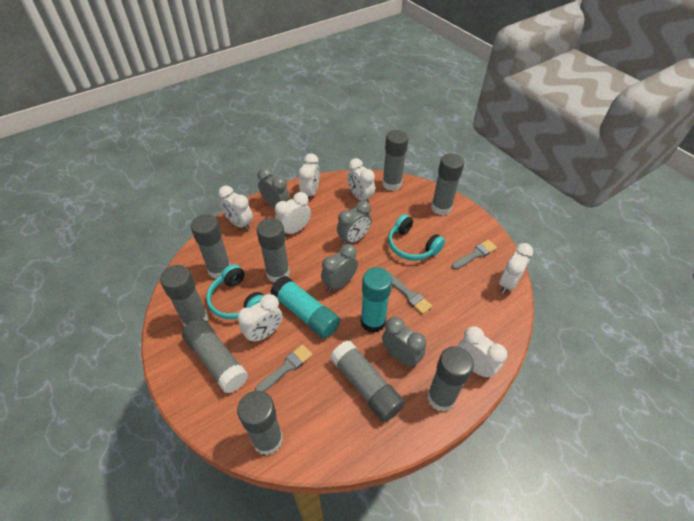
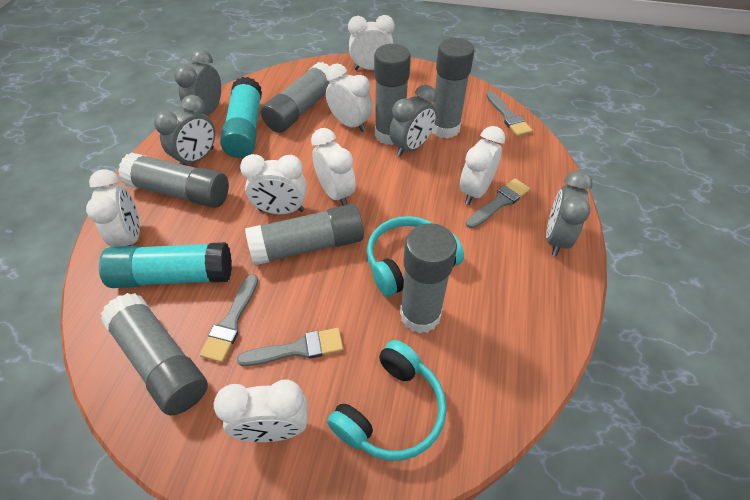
grey brush: 3 -> 4
grey glue stick: 9 -> 7

